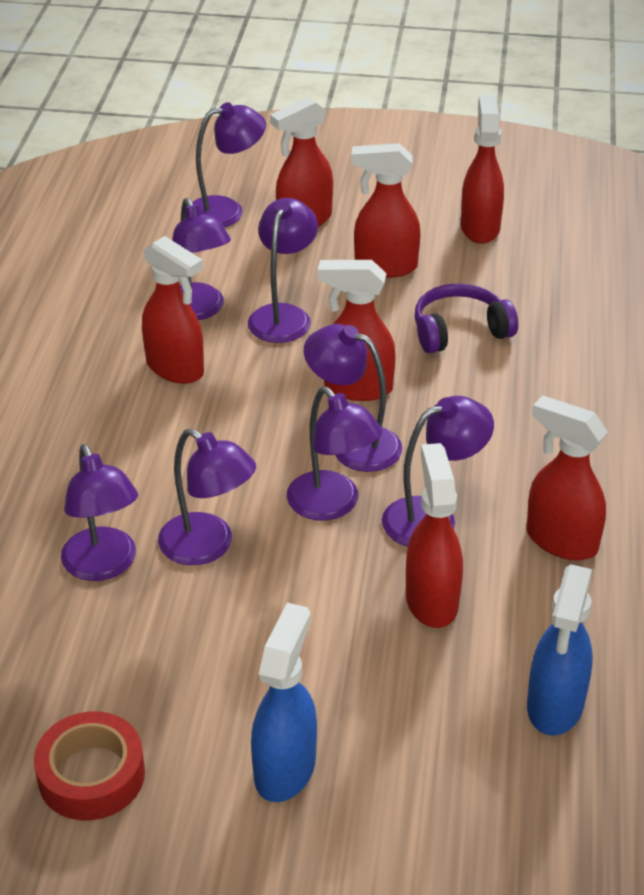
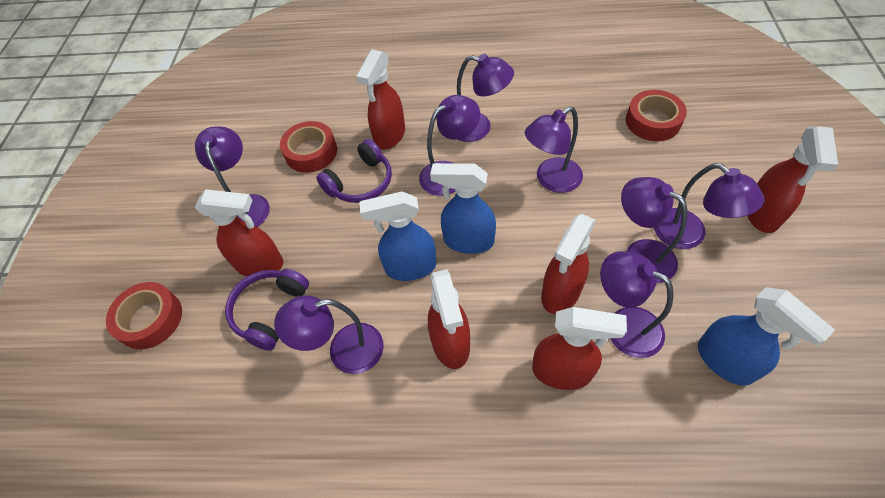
blue spray bottle: 2 -> 3
purple headphones: 1 -> 2
red spray bottle: 7 -> 6
red tape: 1 -> 3

